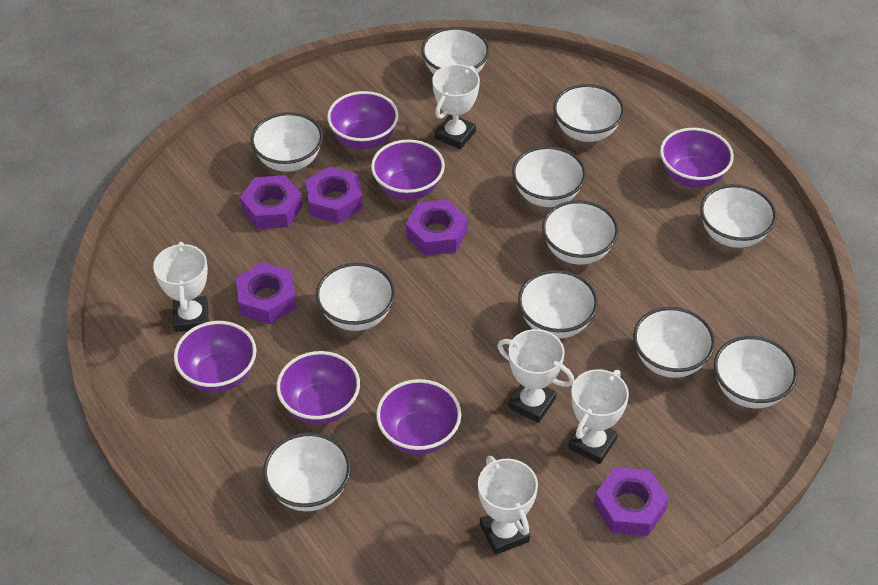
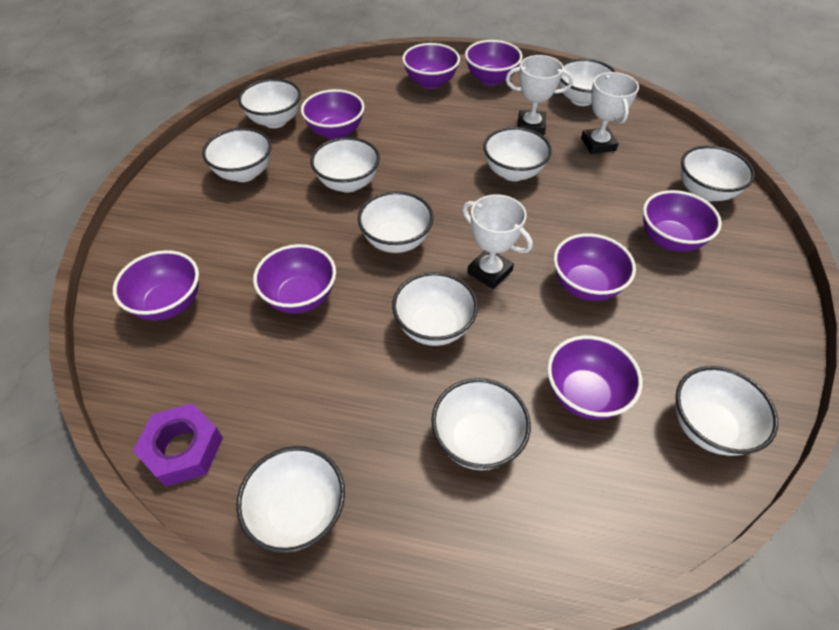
purple bowl: 6 -> 8
purple nut: 5 -> 1
white trophy: 5 -> 3

